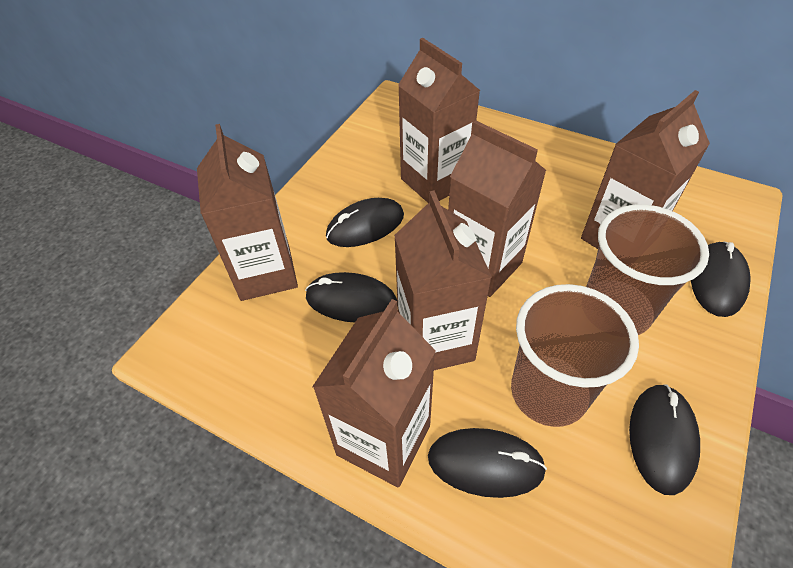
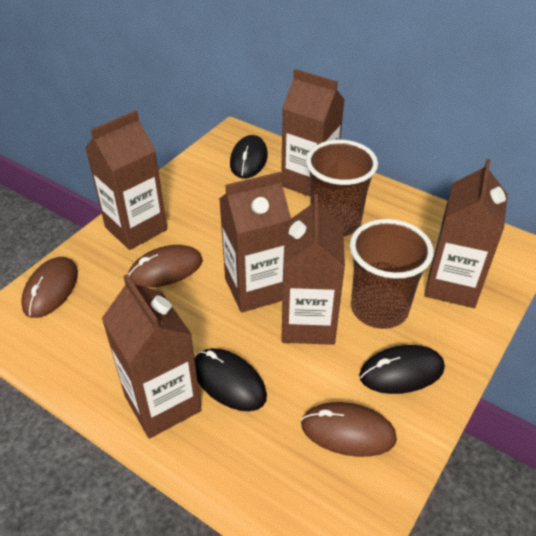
black mouse: 5 -> 3
brown mouse: 0 -> 3

